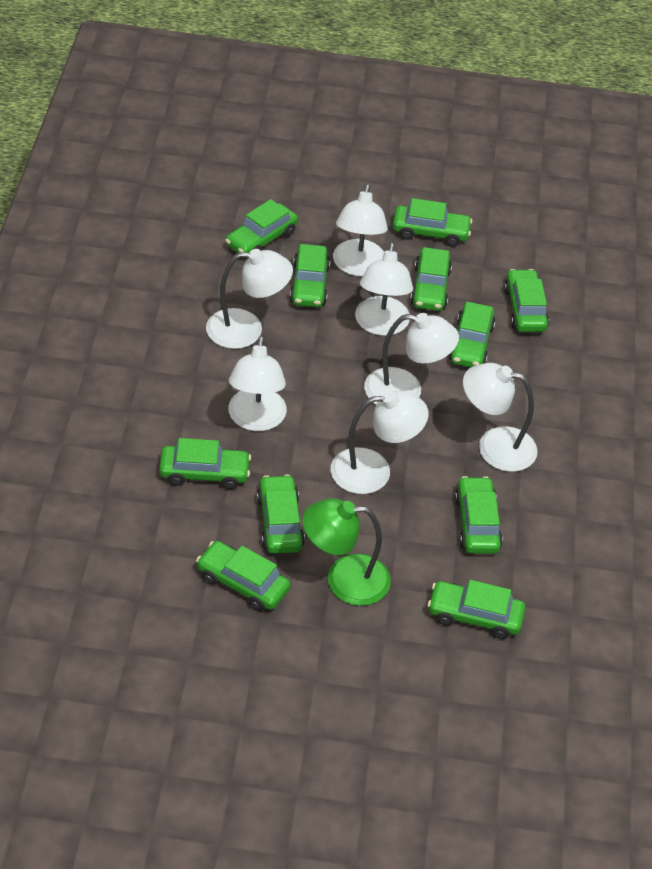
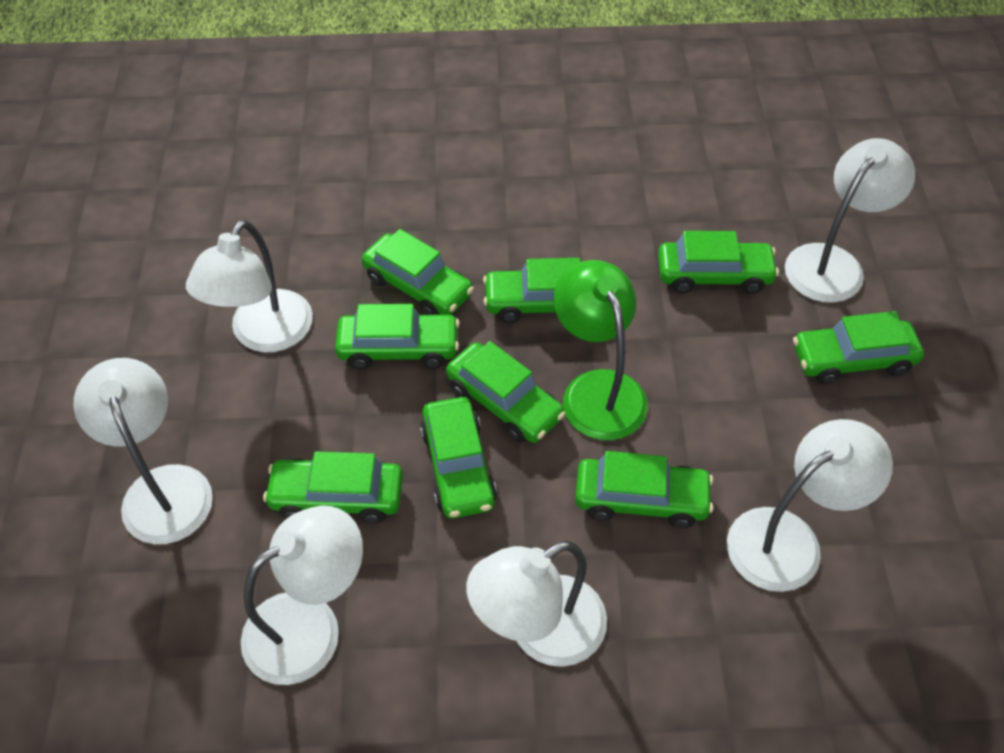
green car: 11 -> 9
white lamp: 7 -> 6

